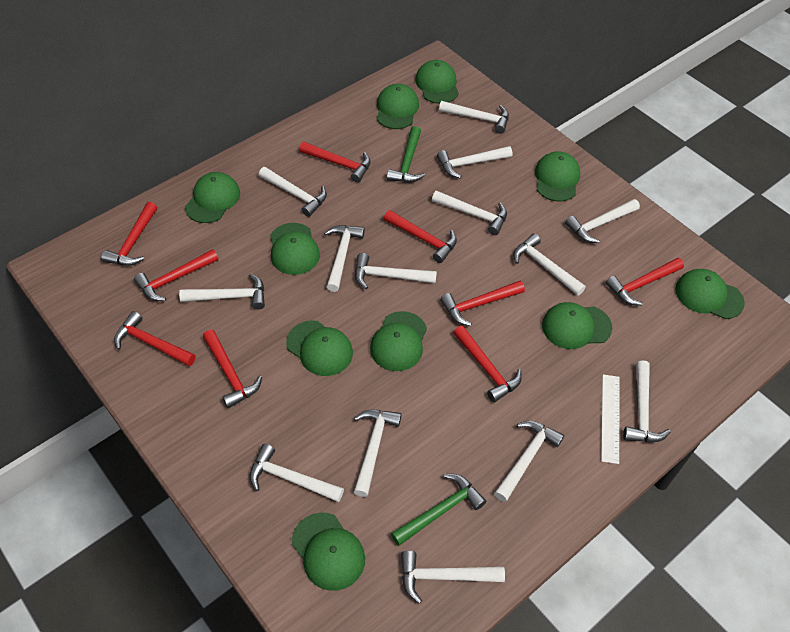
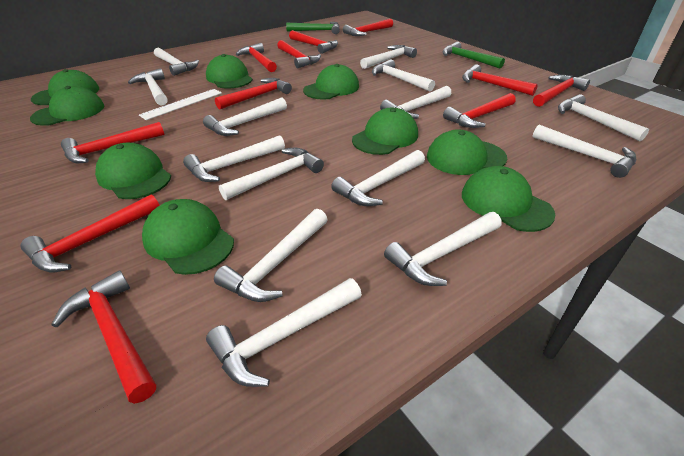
green cap: 10 -> 9
red hammer: 9 -> 11

